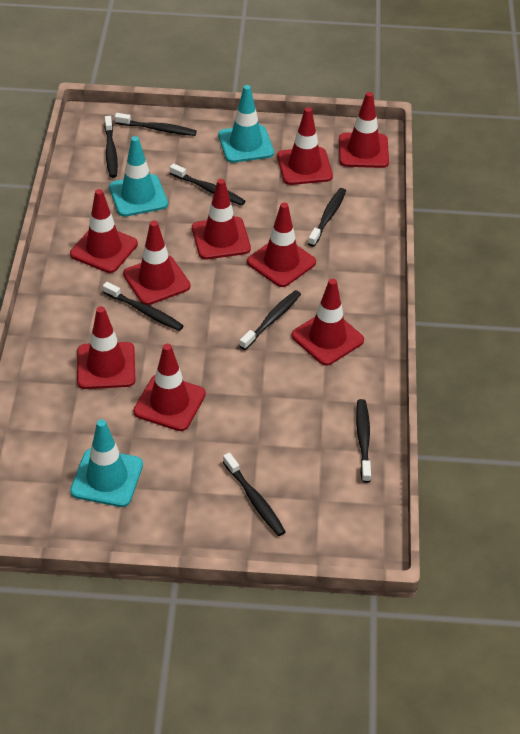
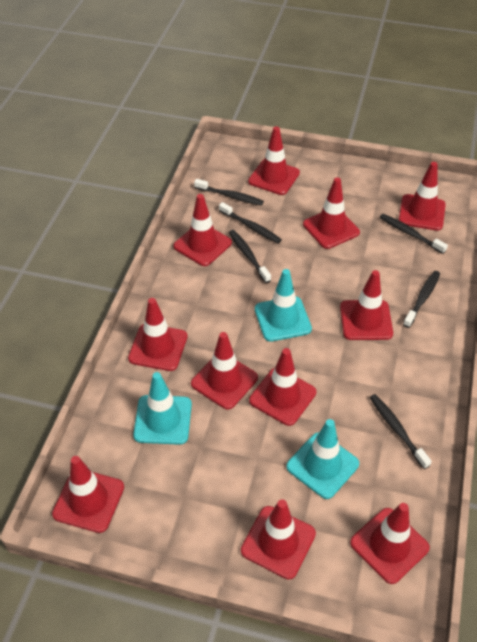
black toothbrush: 8 -> 6
red traffic cone: 9 -> 11

